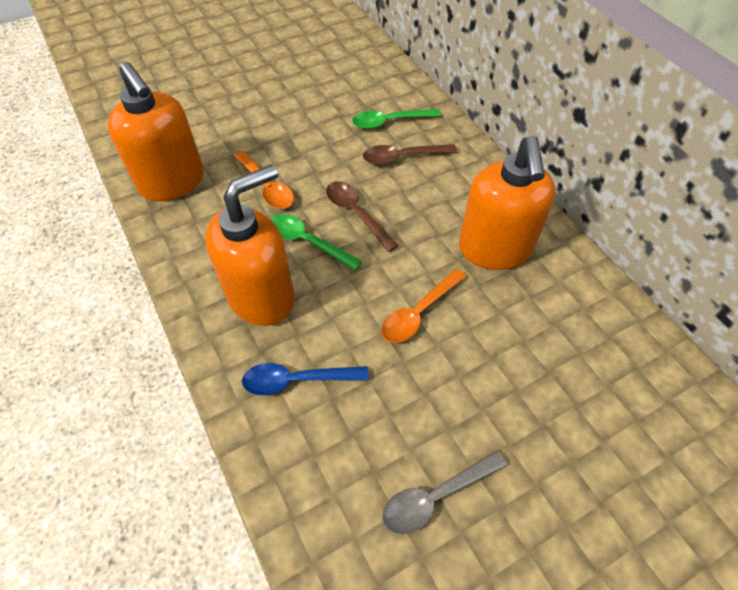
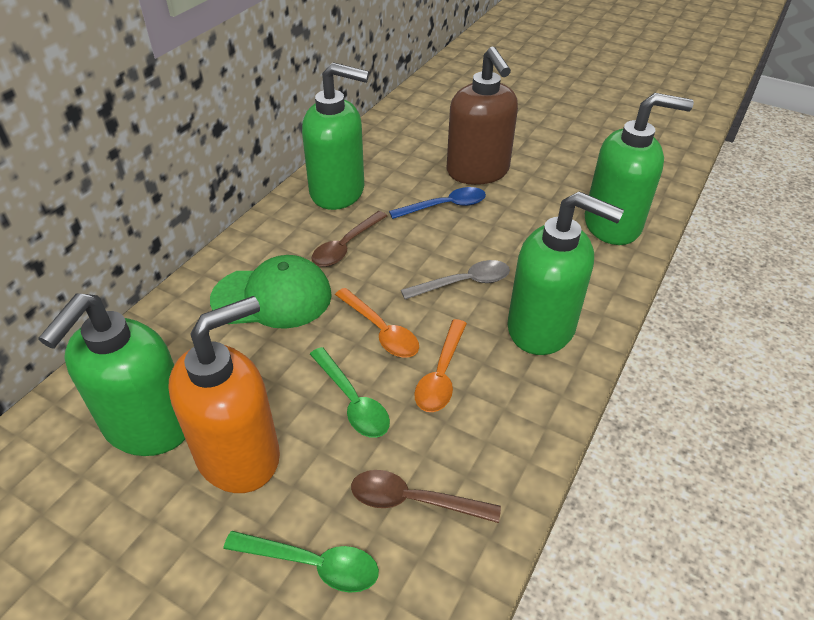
brown soap dispenser: 0 -> 1
green cap: 0 -> 1
green soap dispenser: 0 -> 4
orange soap dispenser: 3 -> 1

